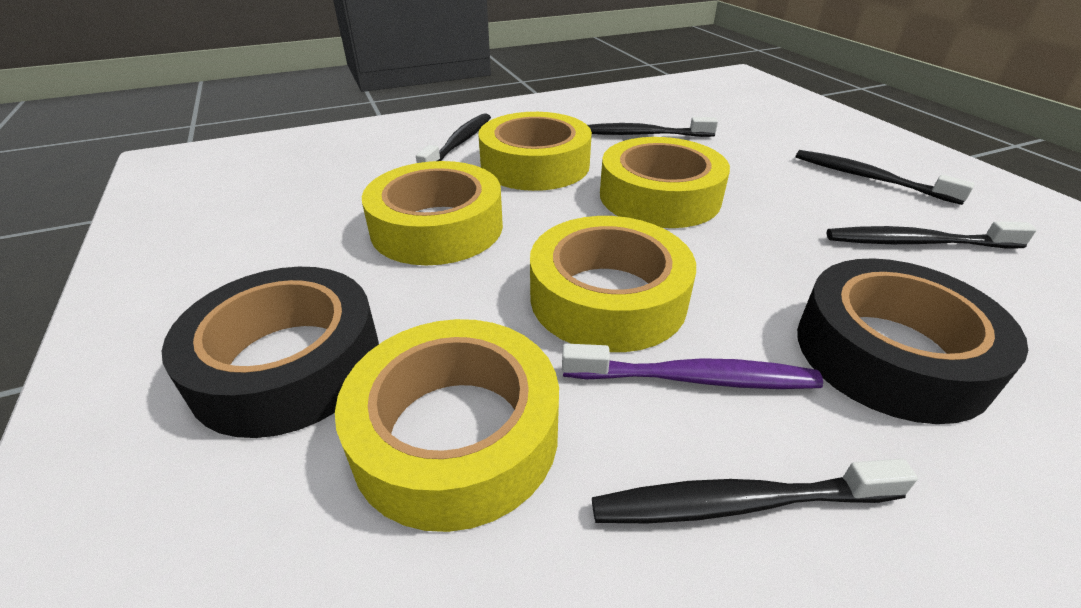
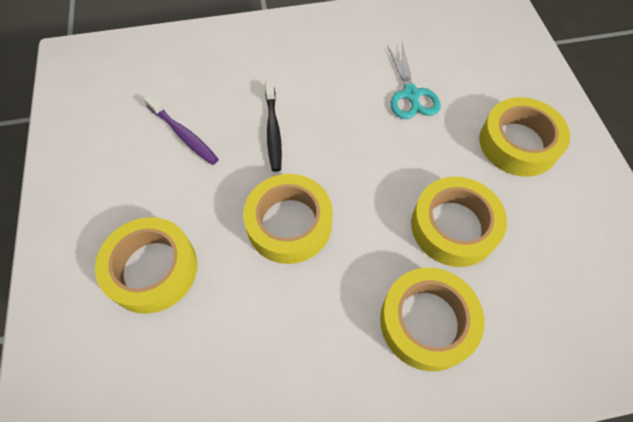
black tape: 2 -> 0
black toothbrush: 5 -> 1
turquoise scissors: 0 -> 1

